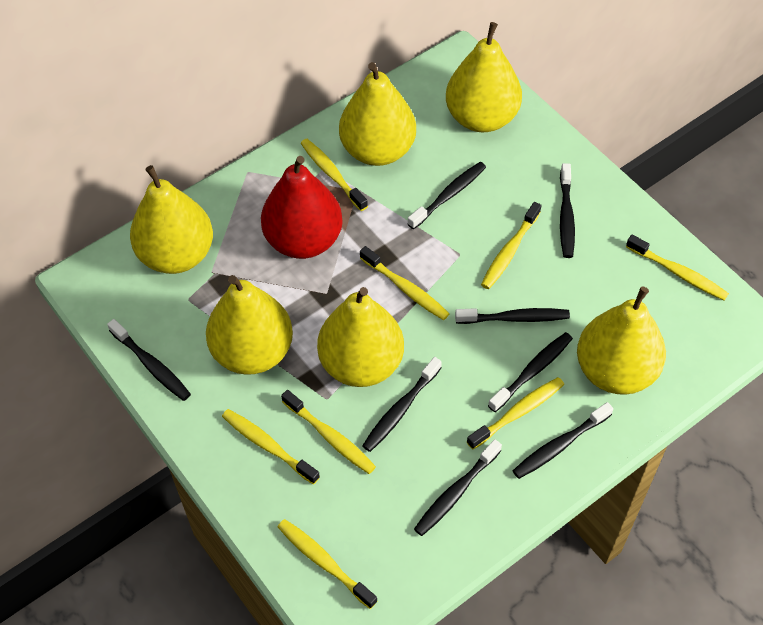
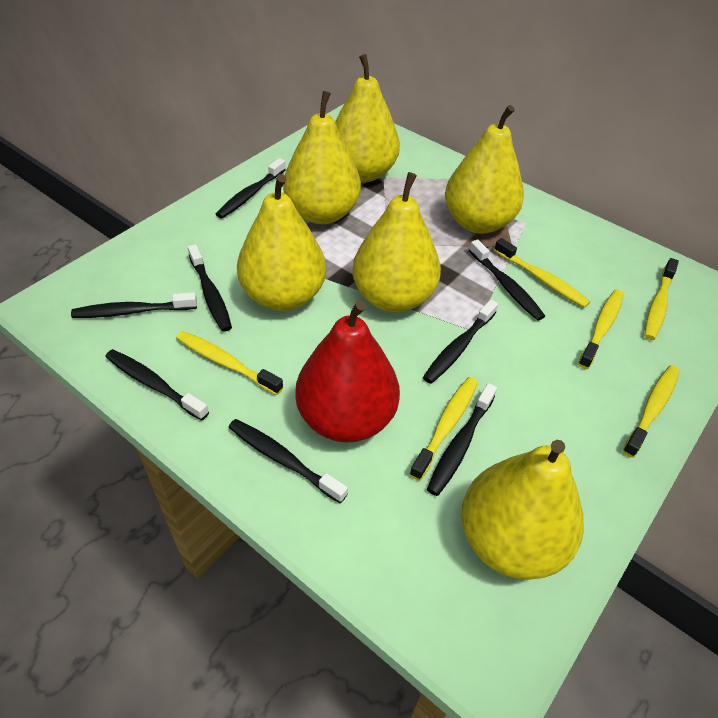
yellow toothbrush: 8 -> 6

